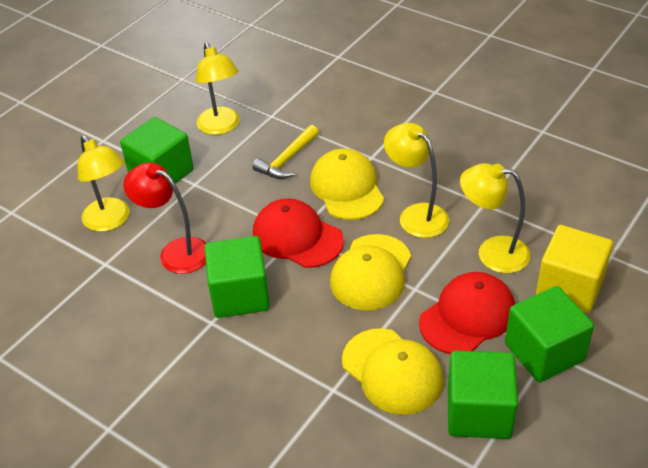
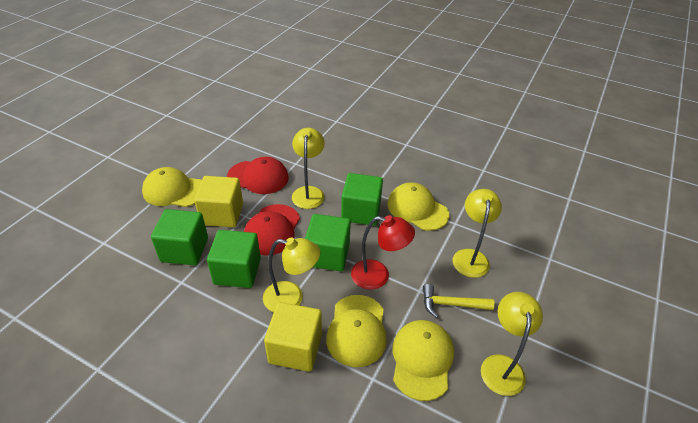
yellow cap: 3 -> 4
yellow cube: 1 -> 2

